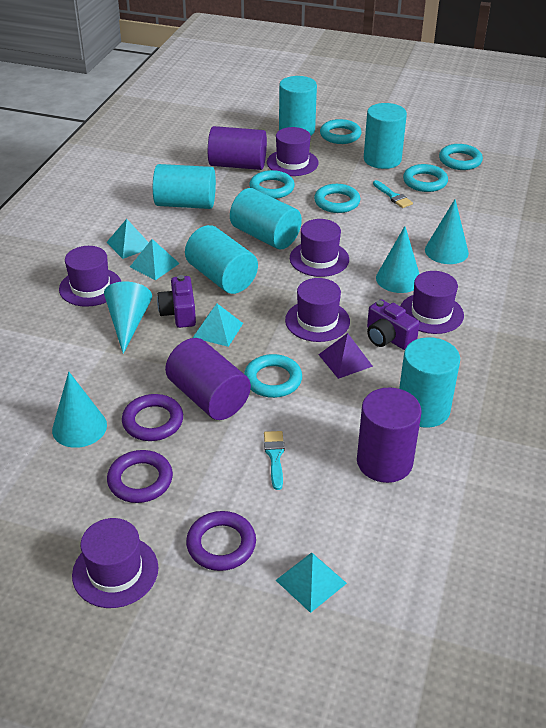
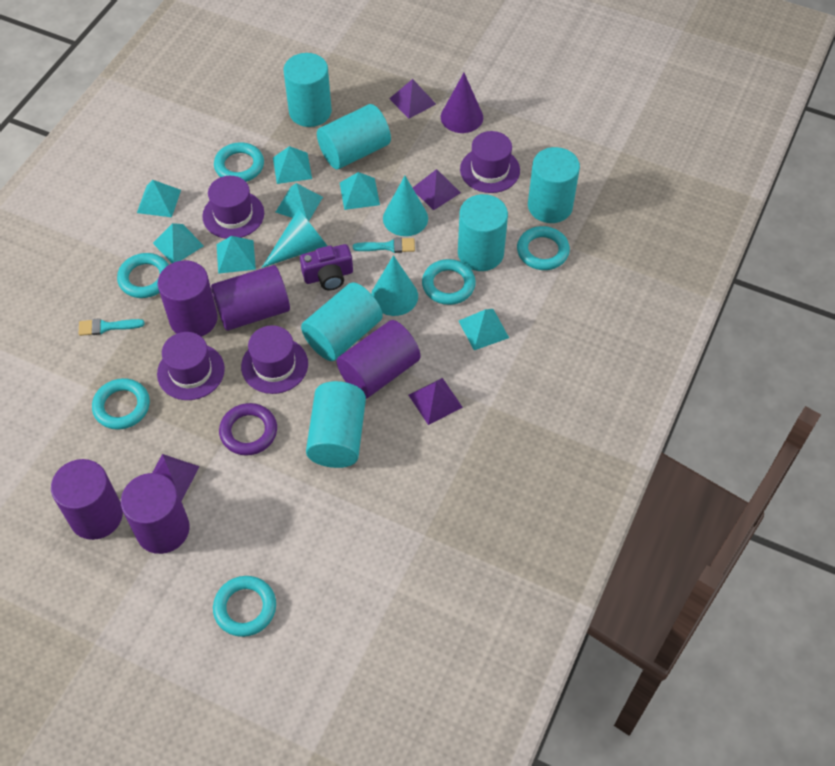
purple camera: 2 -> 1
purple cone: 0 -> 1
purple cylinder: 3 -> 5
purple hat: 6 -> 4
purple pyramid: 1 -> 4
purple ring: 3 -> 1
turquoise cone: 4 -> 3
turquoise pyramid: 4 -> 7

